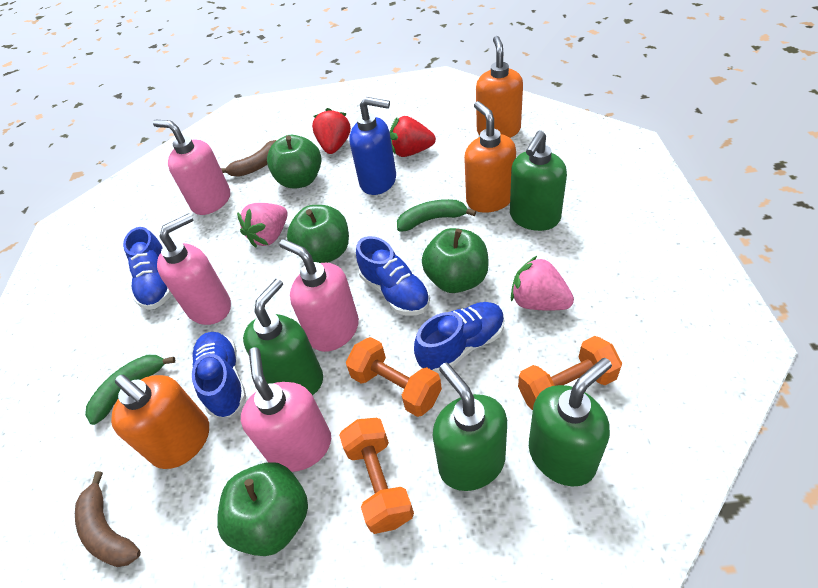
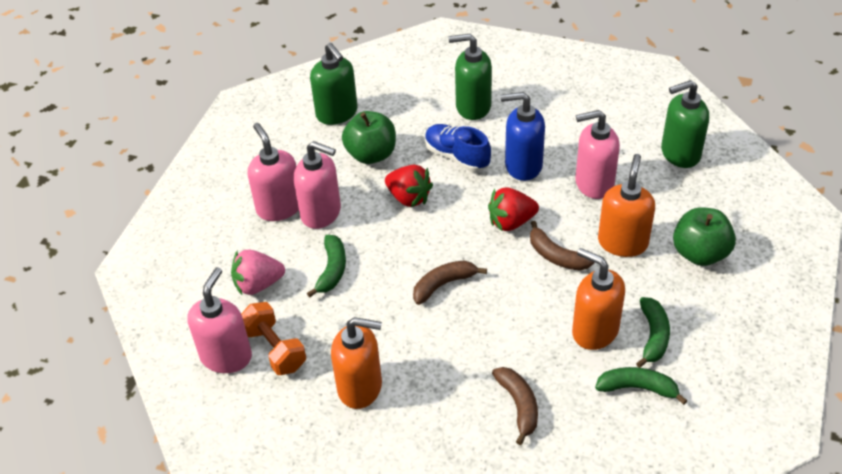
blue shoe: 4 -> 1
brown banana: 2 -> 3
green apple: 4 -> 2
green banana: 2 -> 3
green soap dispenser: 4 -> 3
orange dumbbell: 3 -> 1
pink strawberry: 2 -> 1

